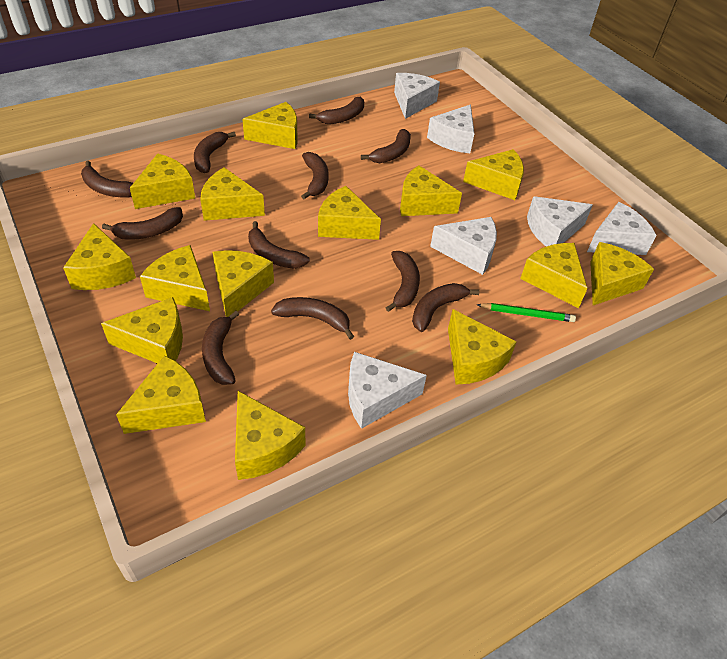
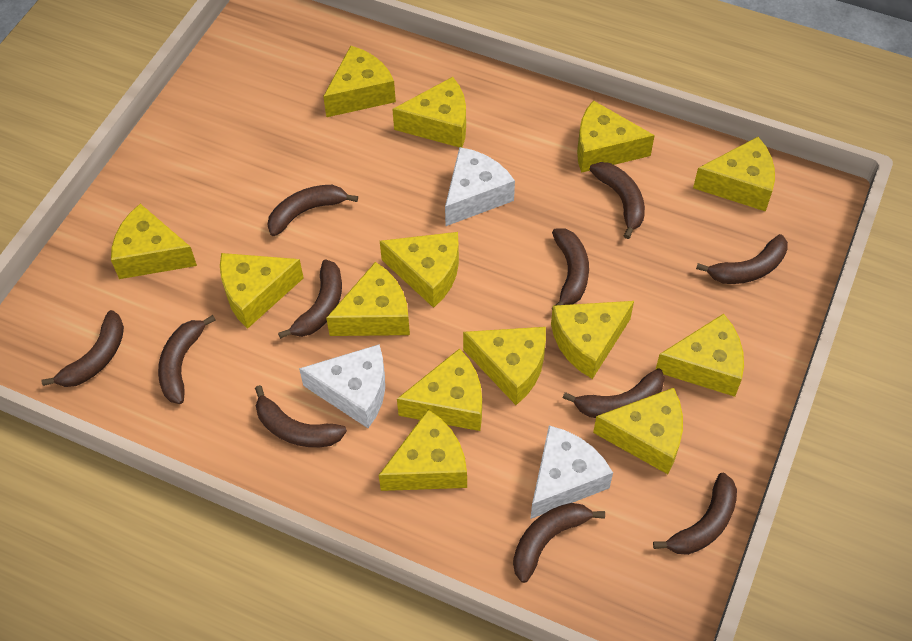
green pencil: 1 -> 0
white cheese: 6 -> 3
yellow cheese: 15 -> 14

